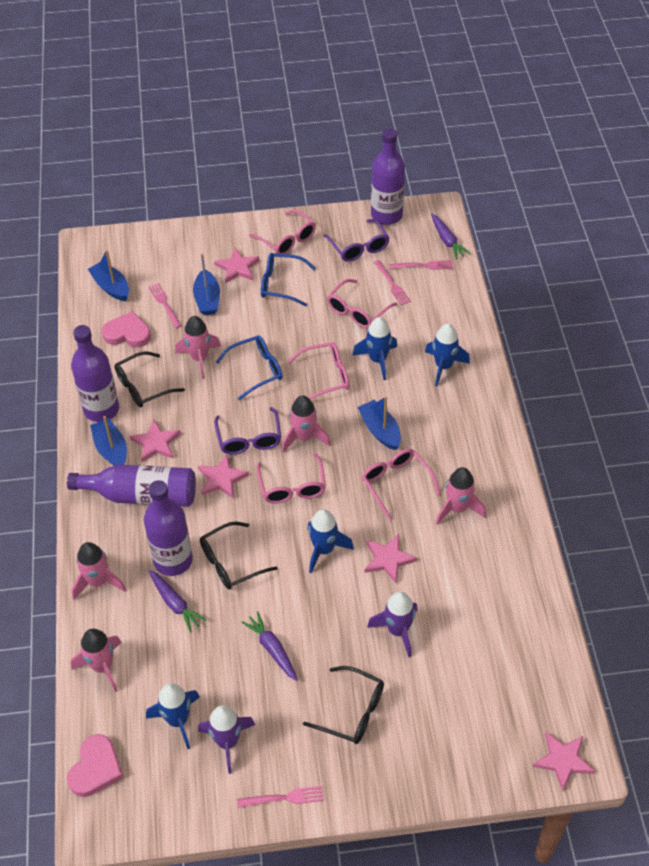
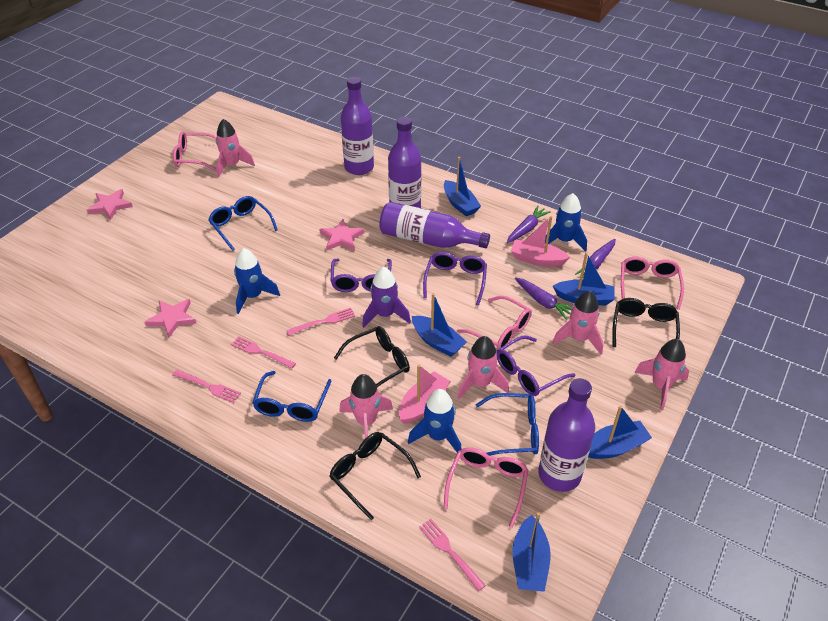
blue boat: 4 -> 5
blue glasses: 2 -> 3
blue rocket: 4 -> 3
pink boat: 0 -> 2
pink glasses: 5 -> 4
pink heart: 2 -> 0
pink star: 5 -> 3
purple glasses: 2 -> 3
purple rocket: 2 -> 1

